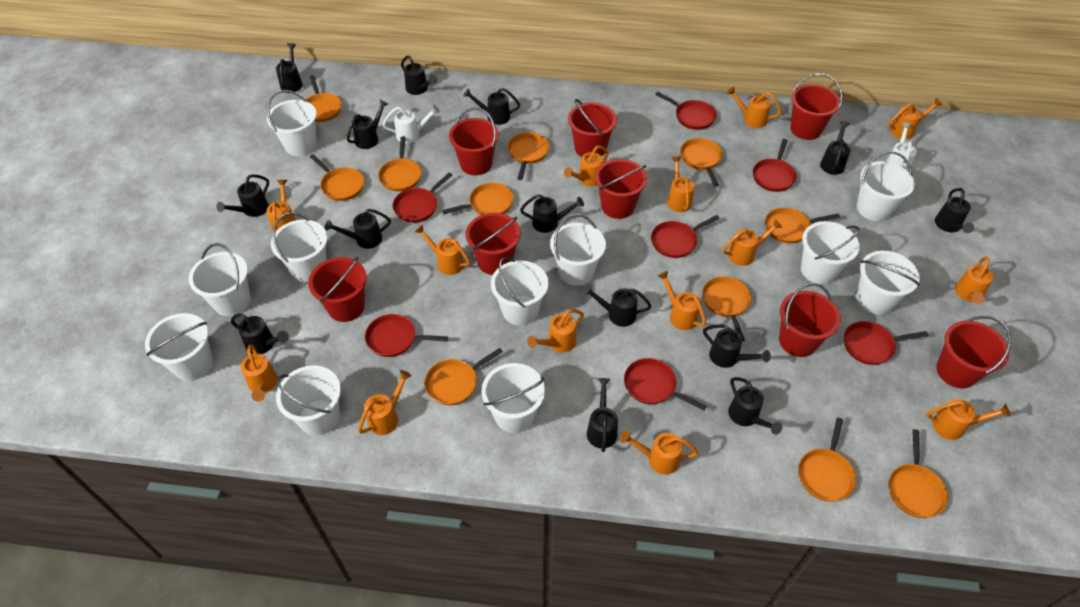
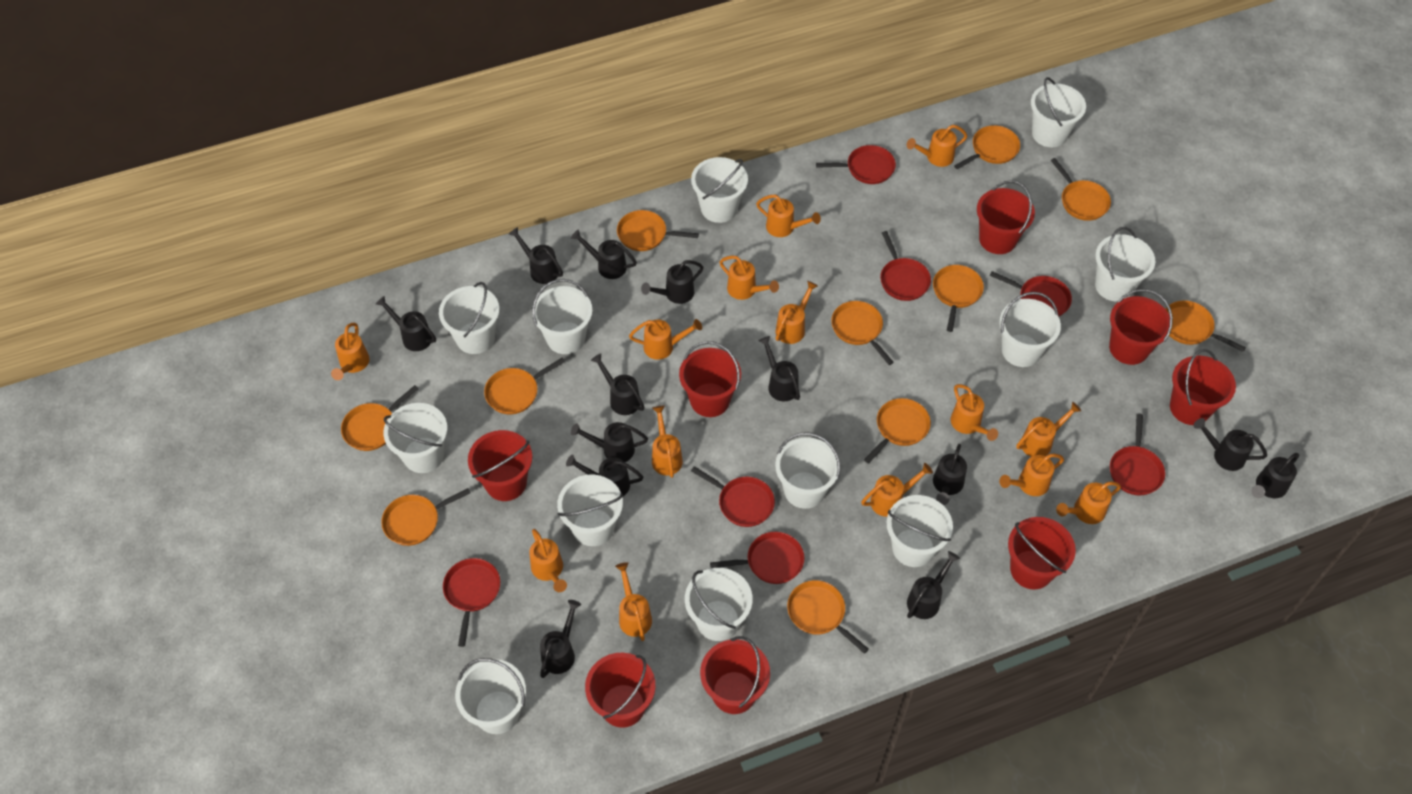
black watering can: 14 -> 13
white bucket: 11 -> 12
white watering can: 2 -> 0

